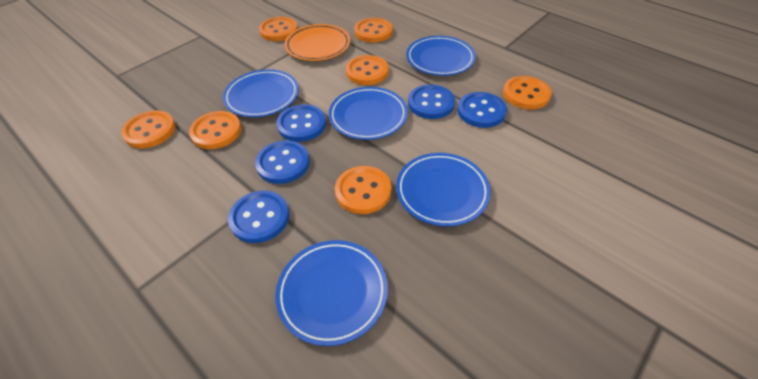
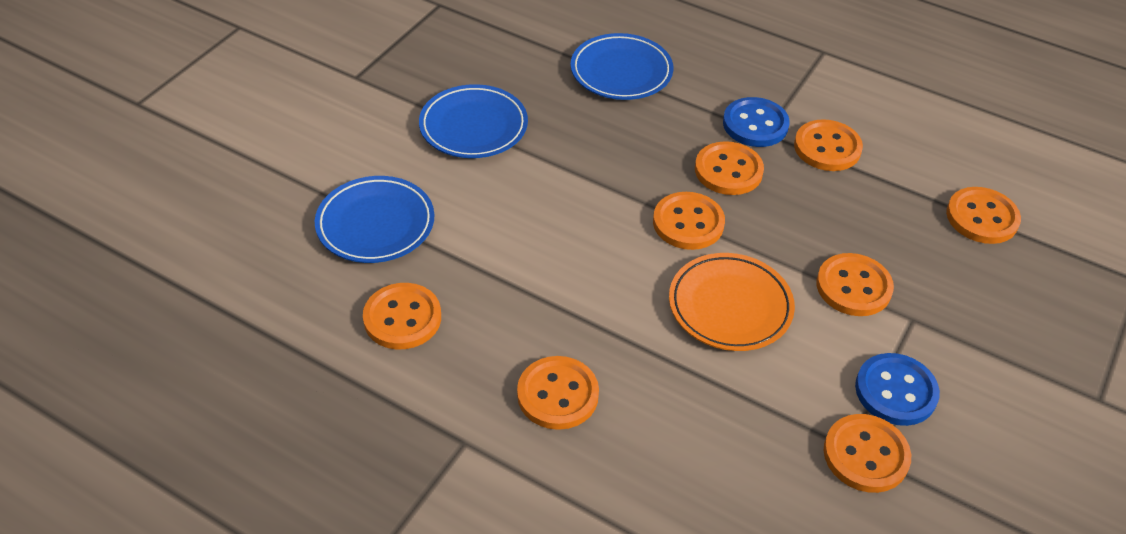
blue button: 5 -> 2
blue plate: 5 -> 3
orange button: 7 -> 8

